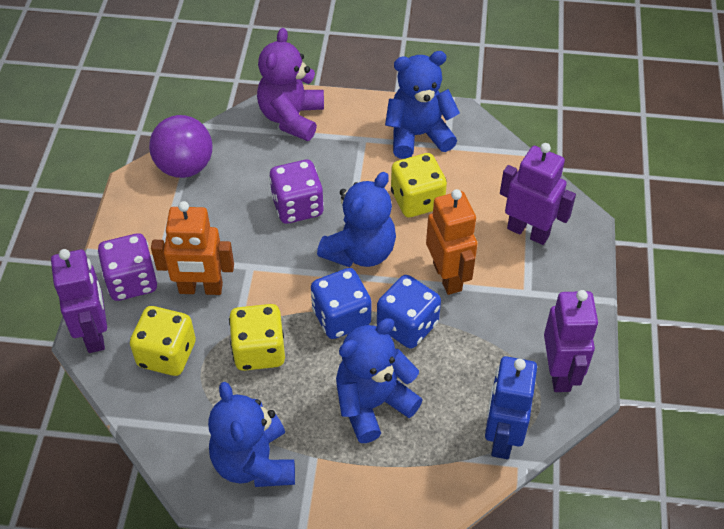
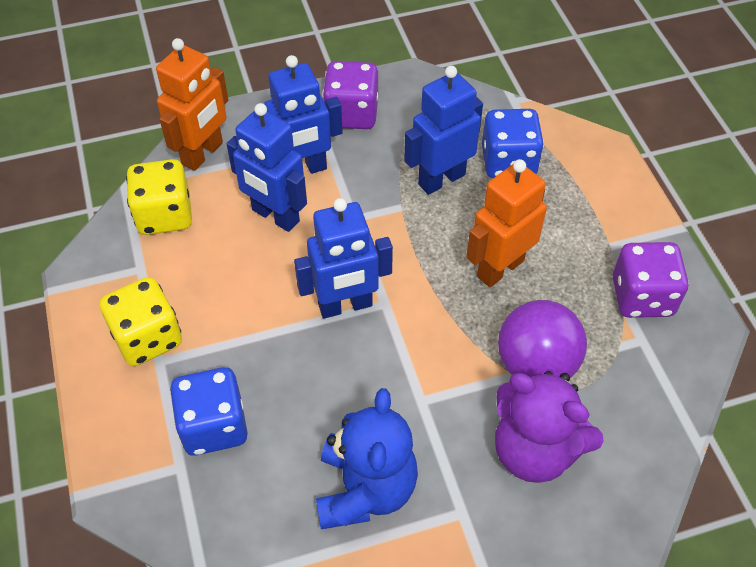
blue robot: 1 -> 4
blue teddy bear: 4 -> 1
purple robot: 3 -> 0
yellow dice: 3 -> 2

